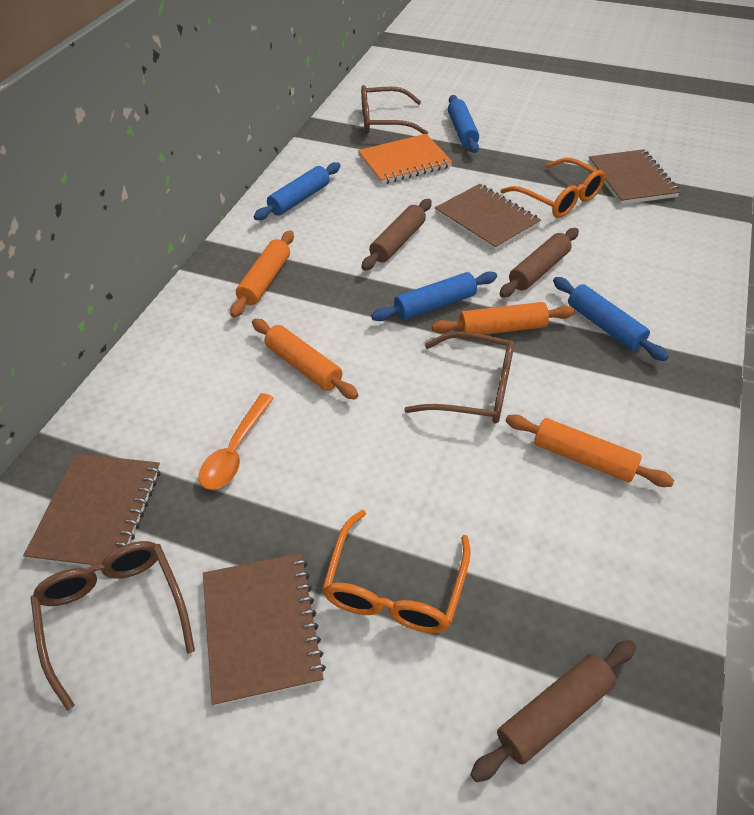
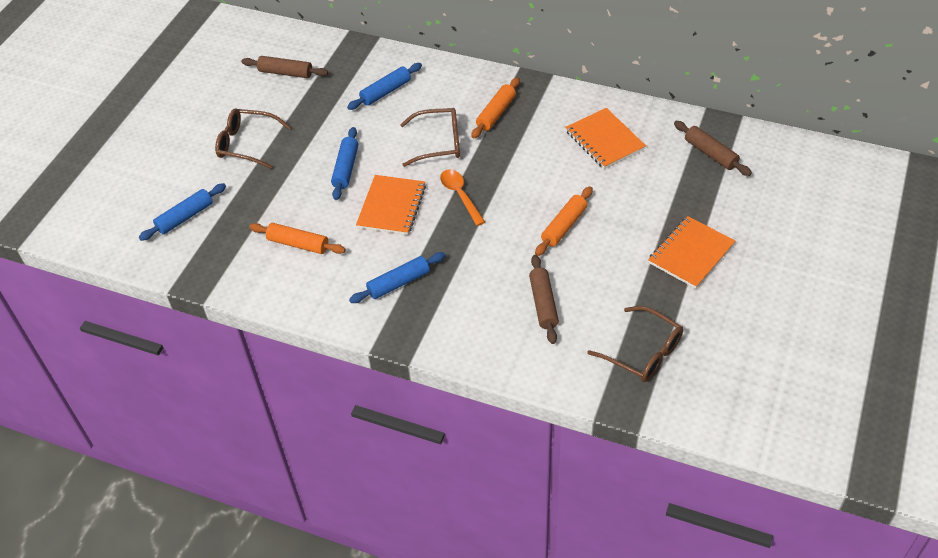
brown notebook: 4 -> 0
orange glasses: 2 -> 0
orange notebook: 1 -> 3
orange rolling pin: 4 -> 3

